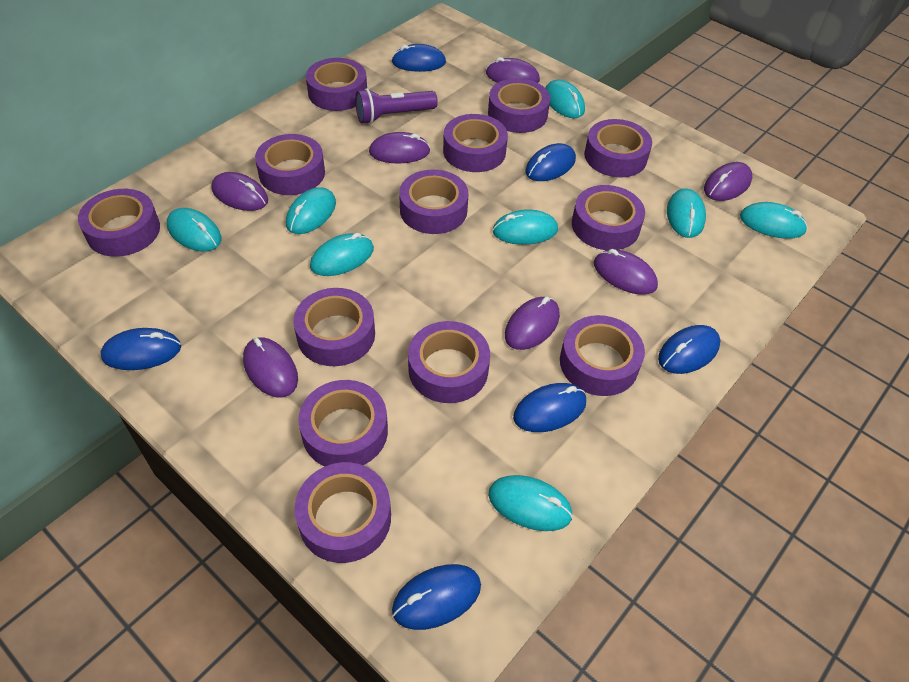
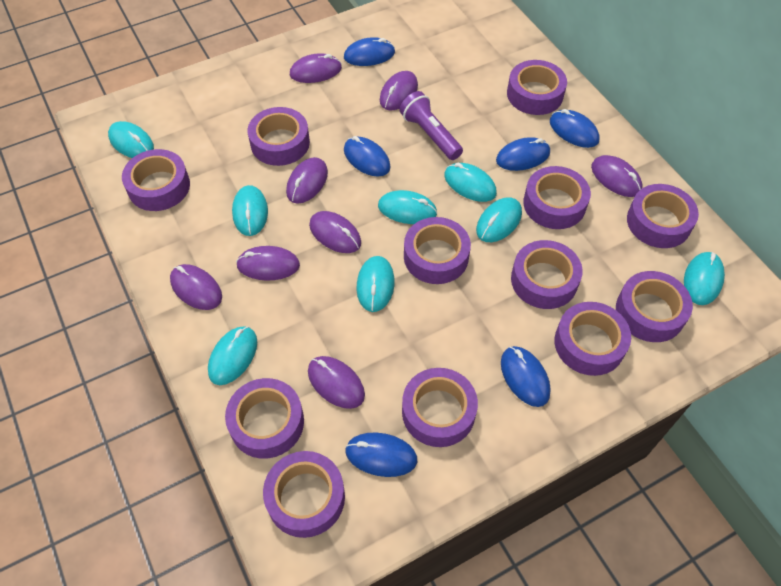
purple mouse: 7 -> 8
purple tape: 13 -> 12

